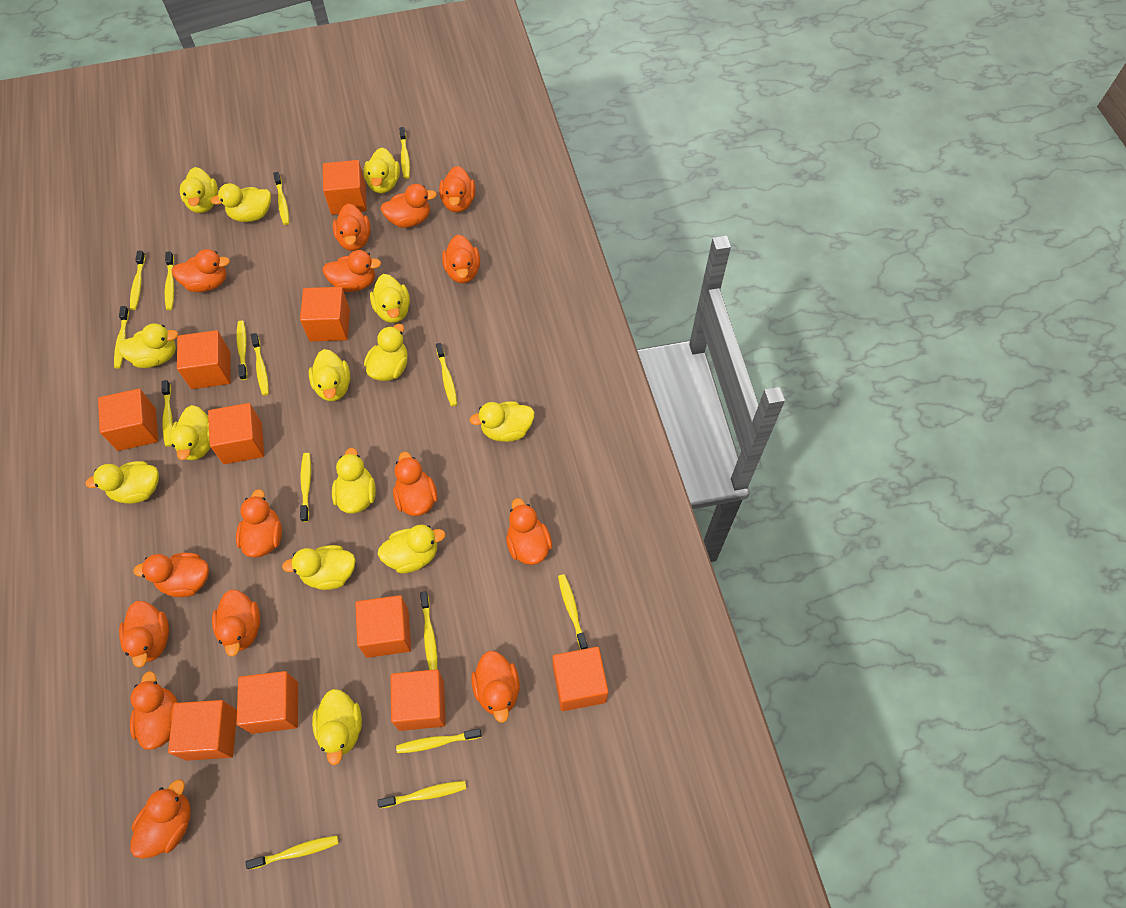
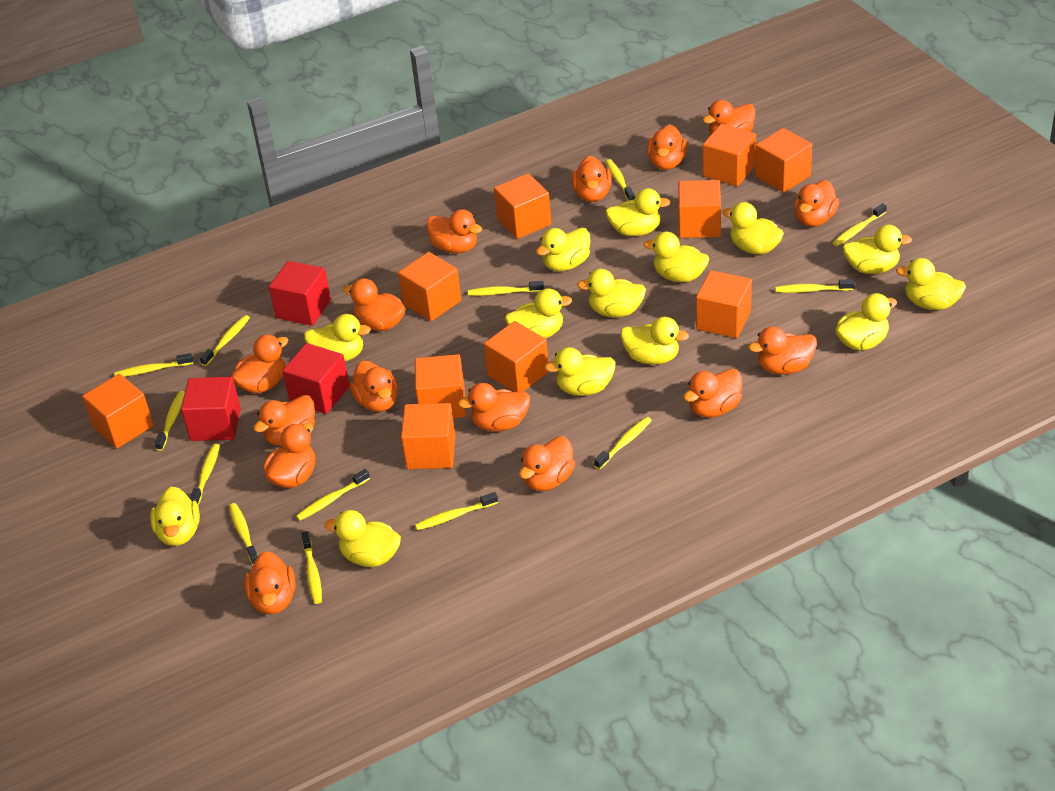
red cube: 0 -> 3
yellow toothbrush: 15 -> 13

